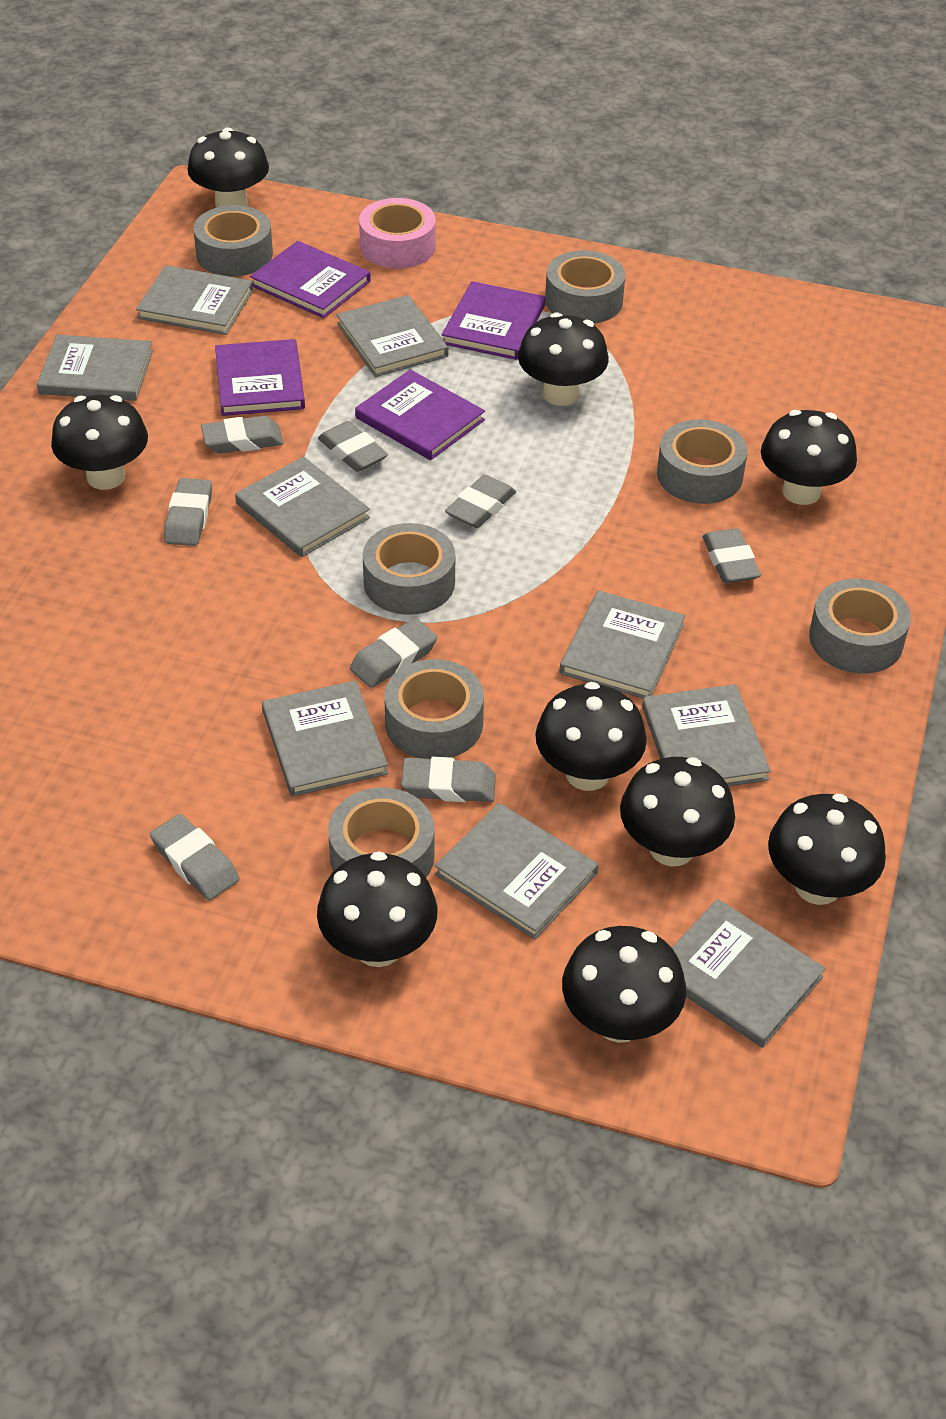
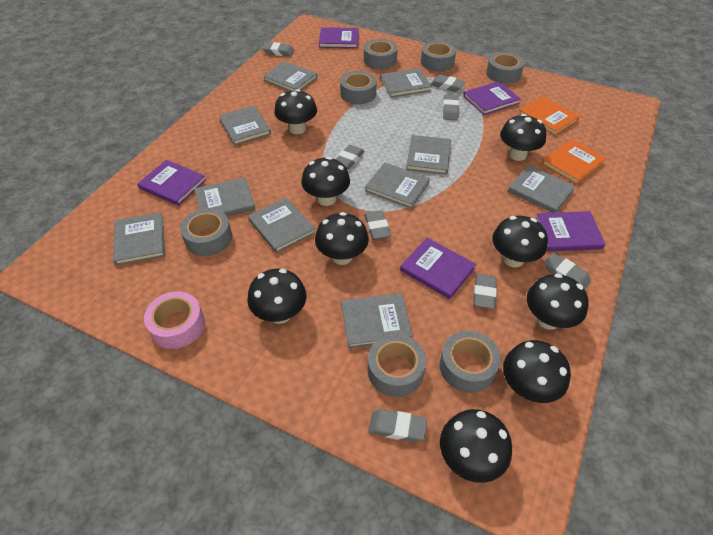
grey book: 9 -> 10
orange book: 0 -> 2
purple book: 4 -> 5

